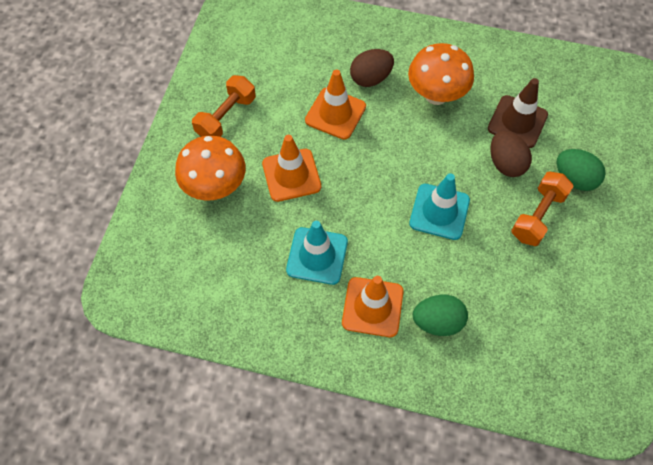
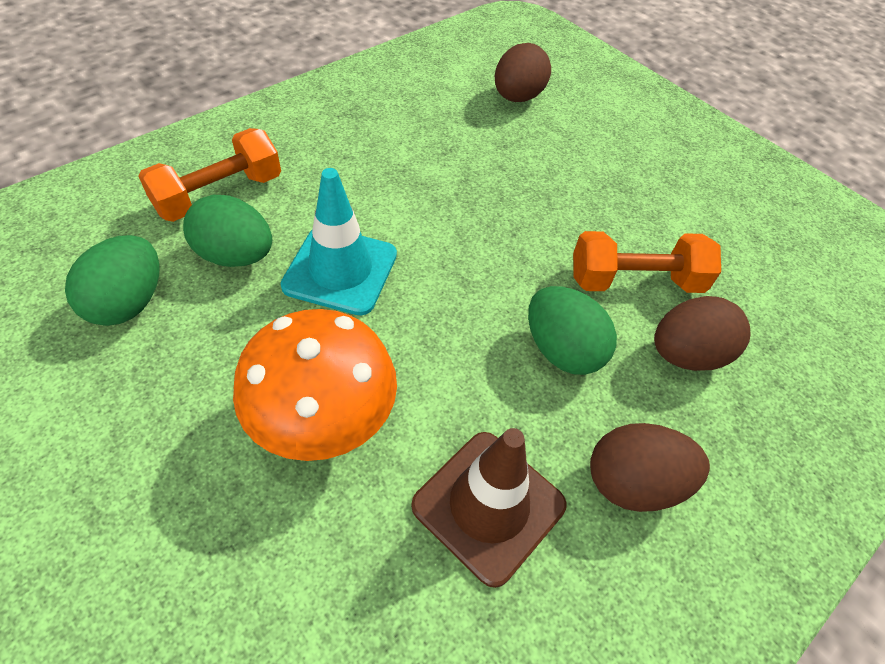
brown egg: 2 -> 3
green egg: 2 -> 3
orange mushroom: 2 -> 1
orange traffic cone: 3 -> 0
turquoise traffic cone: 2 -> 1

